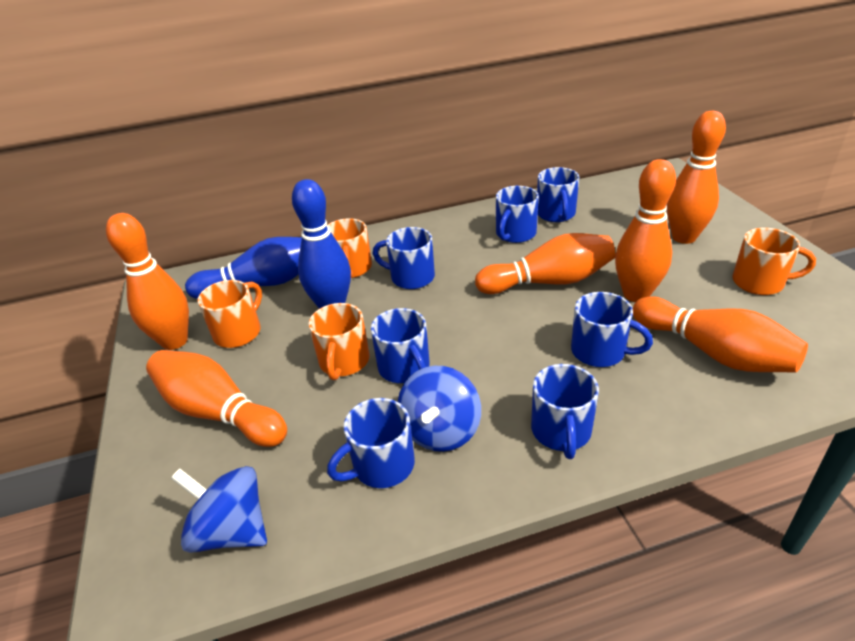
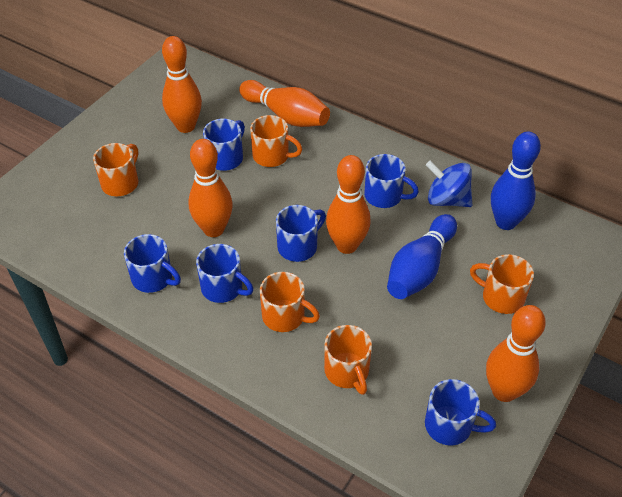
blue mug: 7 -> 6
blue spinning top: 2 -> 1
orange bowling pin: 6 -> 5
orange mug: 4 -> 5

